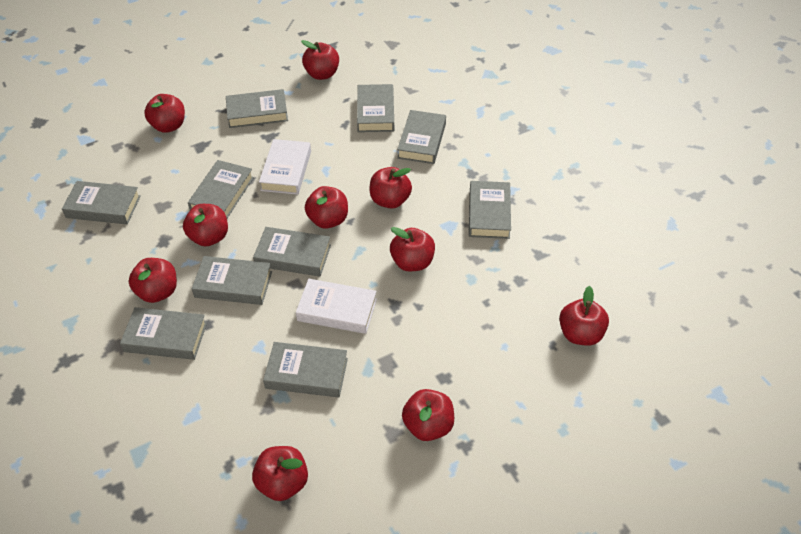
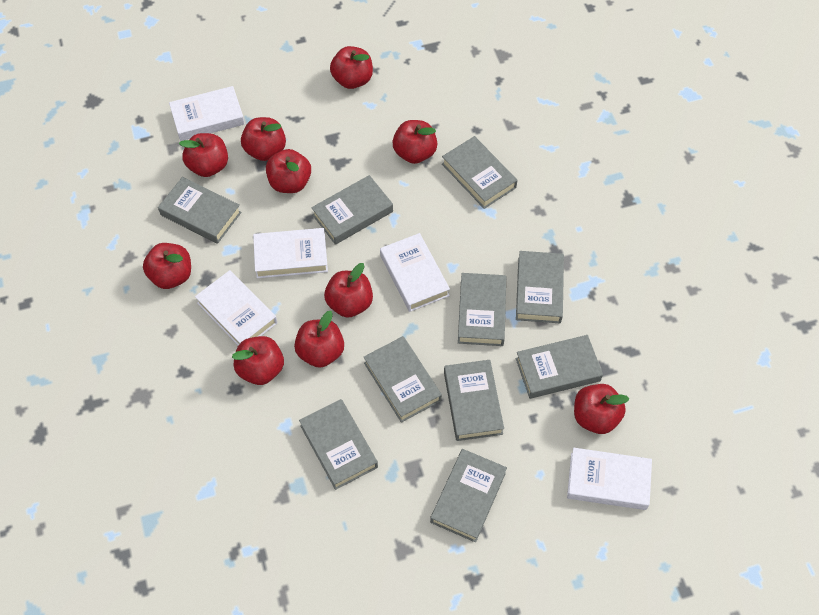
white book: 2 -> 5

